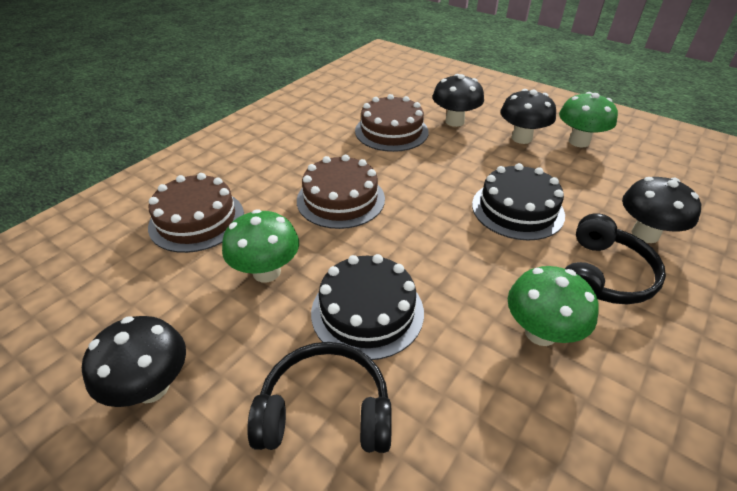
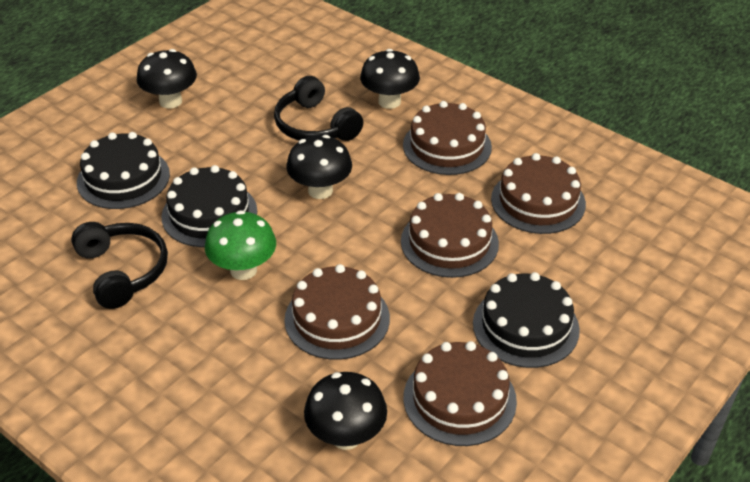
black cake: 2 -> 3
brown cake: 3 -> 5
green mushroom: 3 -> 1

